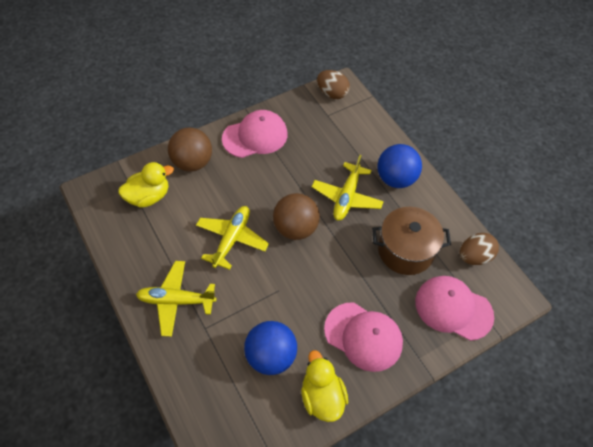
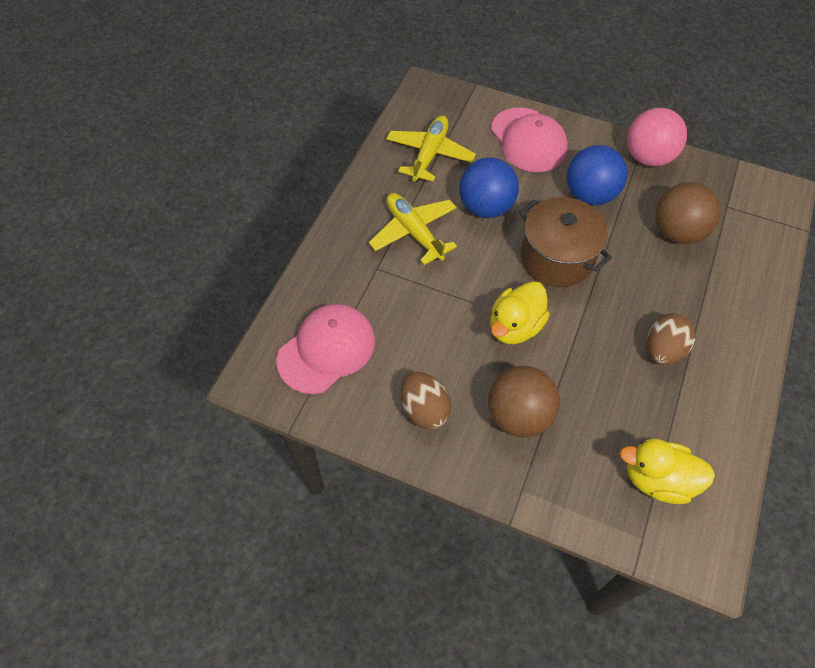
pink ball: 0 -> 1
pink cap: 3 -> 2
yellow plane: 3 -> 2

